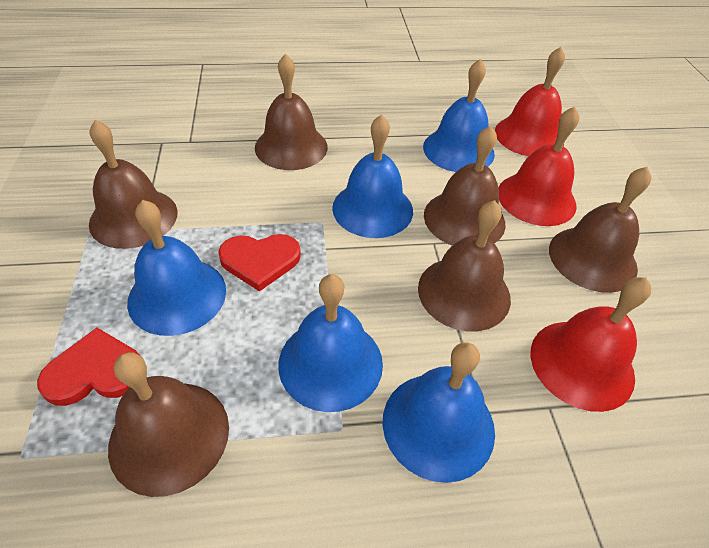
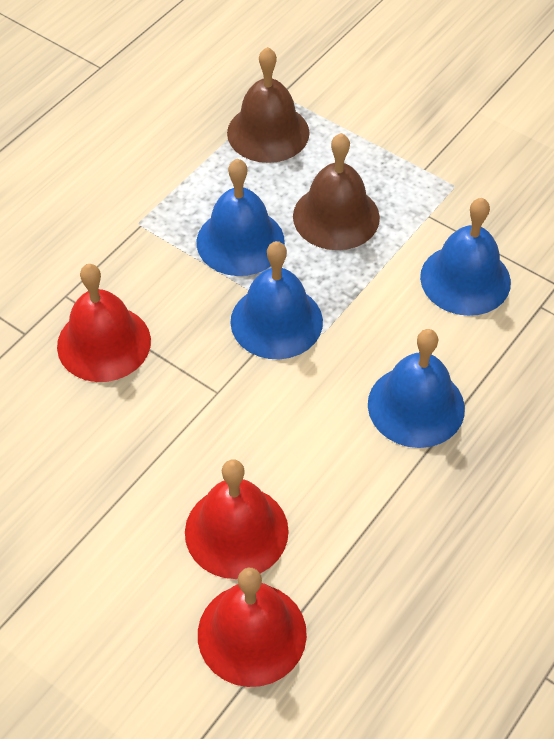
blue bell: 5 -> 4
brown bell: 6 -> 2
red heart: 2 -> 0

